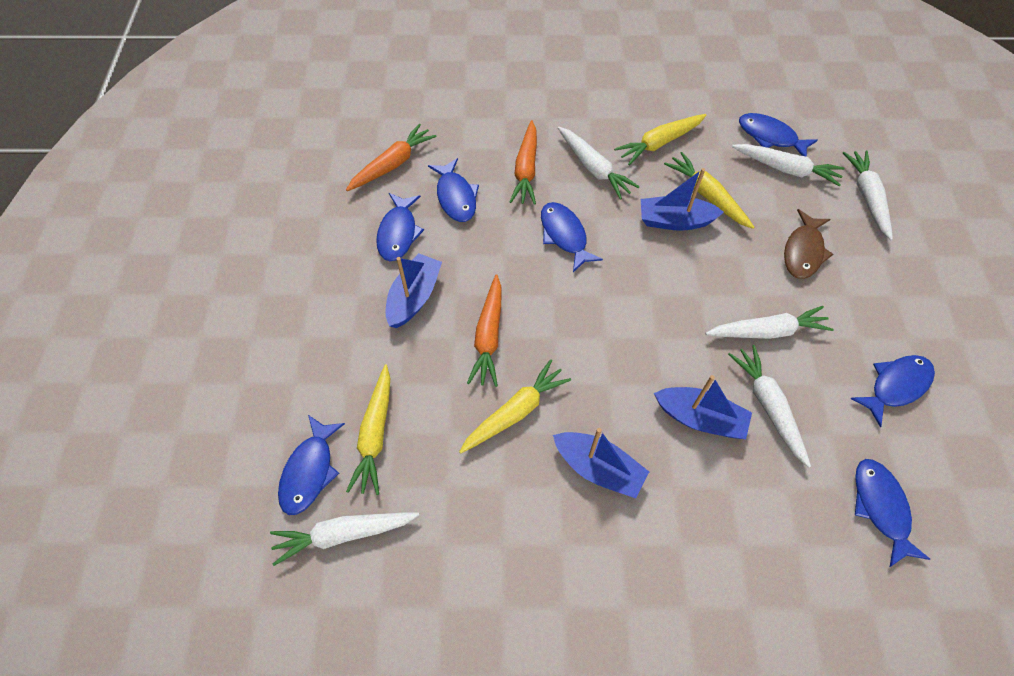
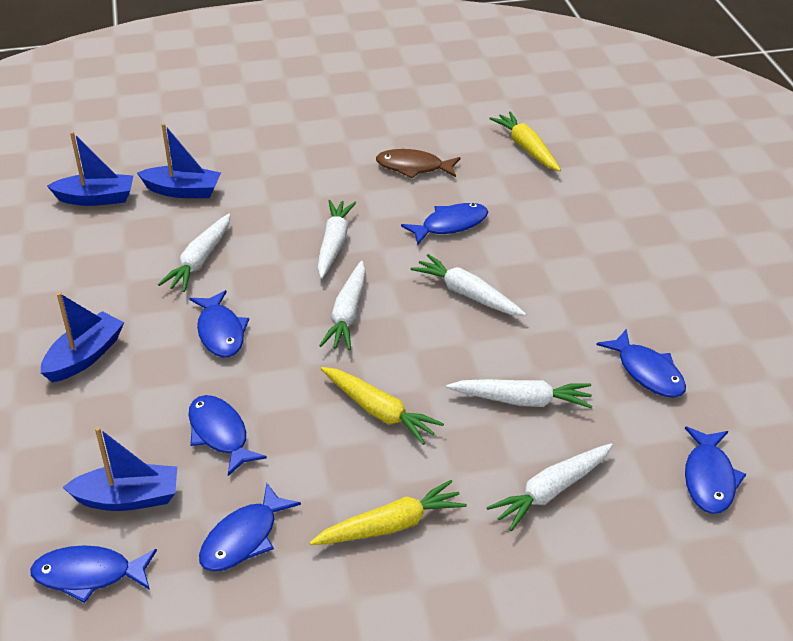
orange carrot: 3 -> 0
yellow carrot: 4 -> 3

